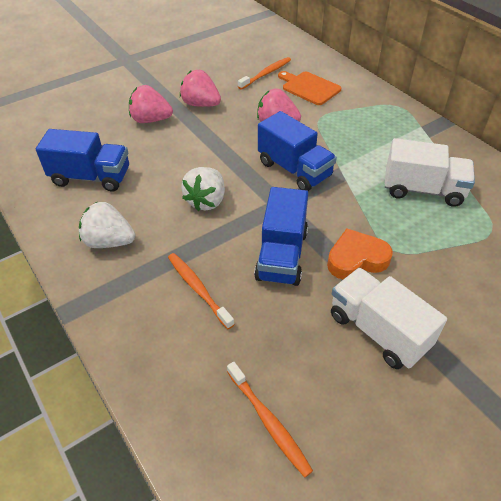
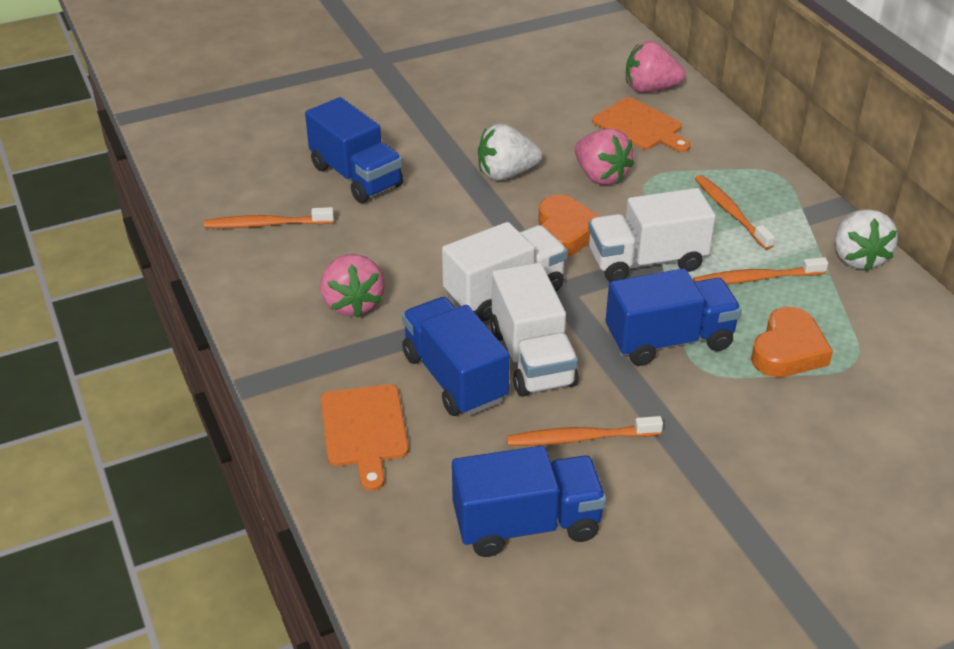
blue truck: 3 -> 4
orange cutting board: 1 -> 2
orange heart: 1 -> 2
orange toothbrush: 3 -> 4
white truck: 2 -> 3

